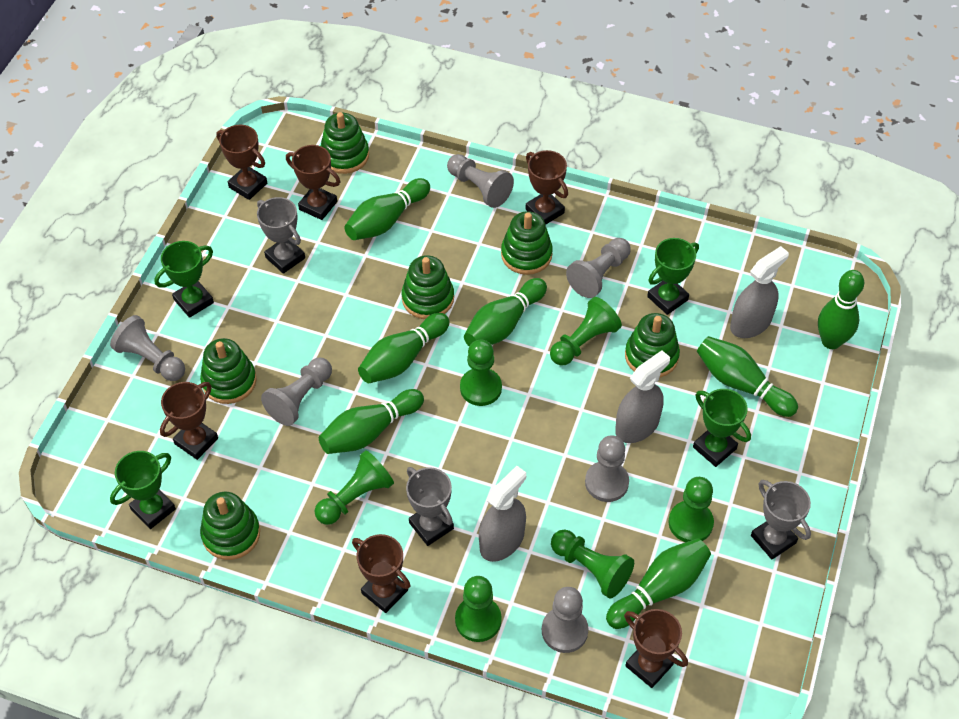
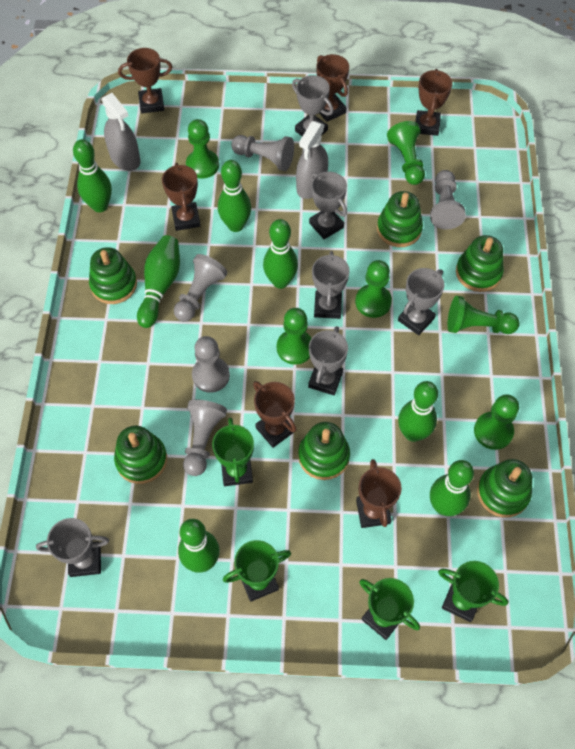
grey pawn: 6 -> 5
grey spray bottle: 3 -> 2
grey trophy: 3 -> 6

